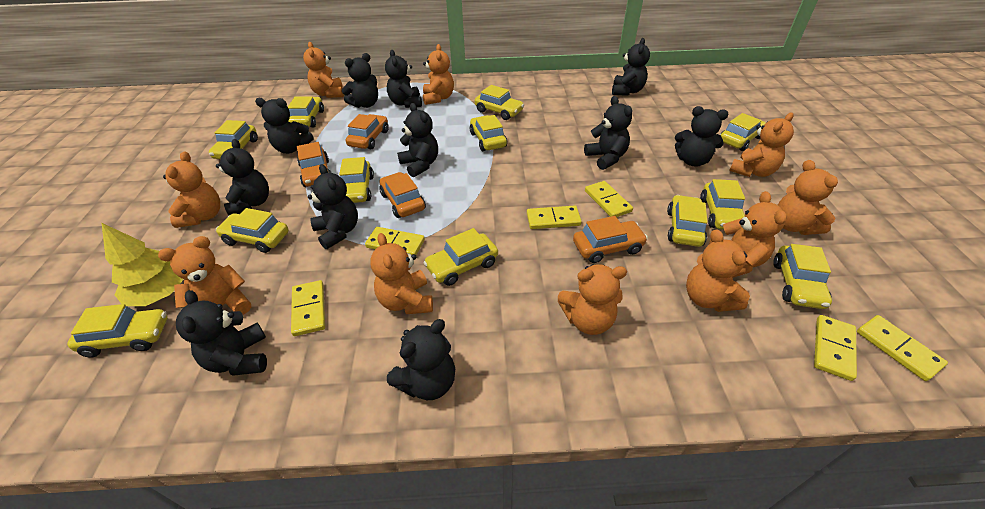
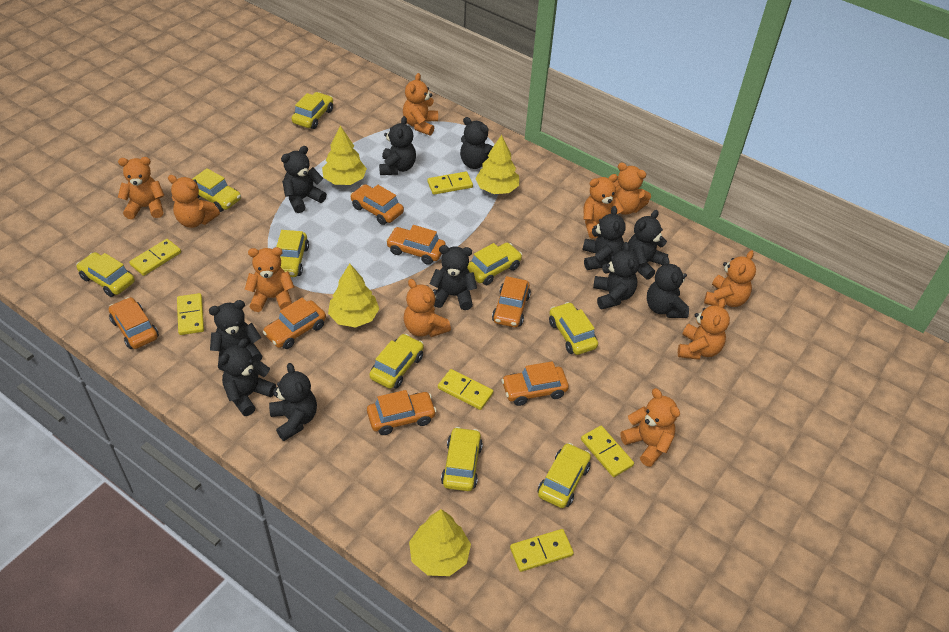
orange car: 4 -> 7
yellow car: 12 -> 9
yellow tree: 1 -> 4

